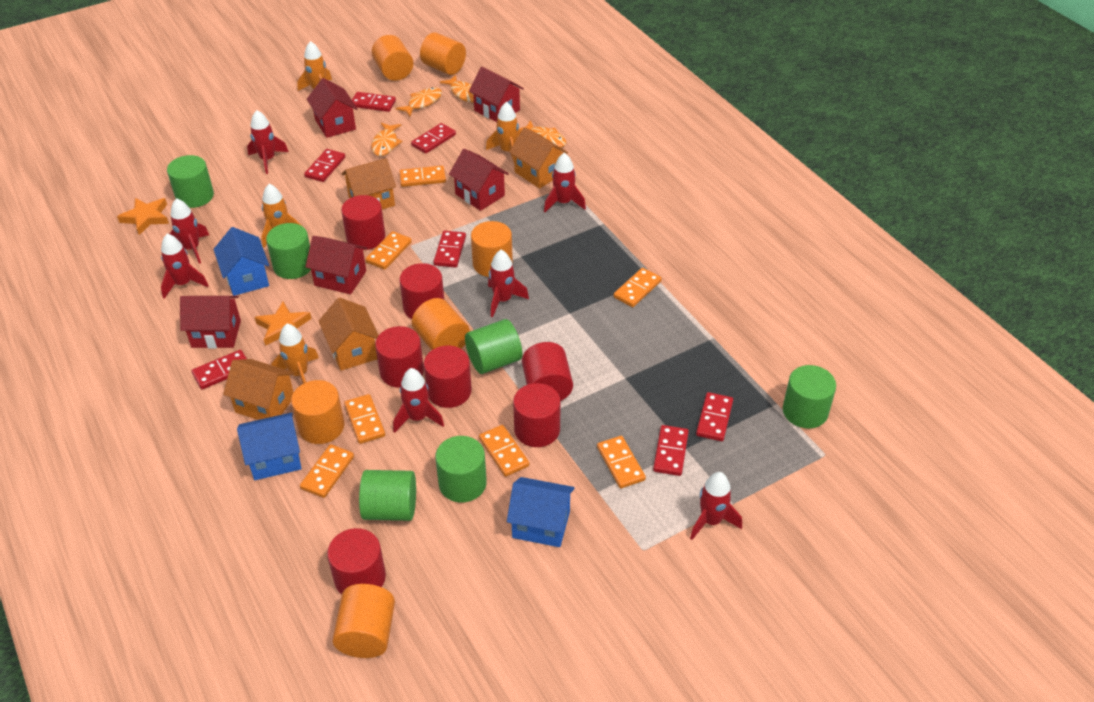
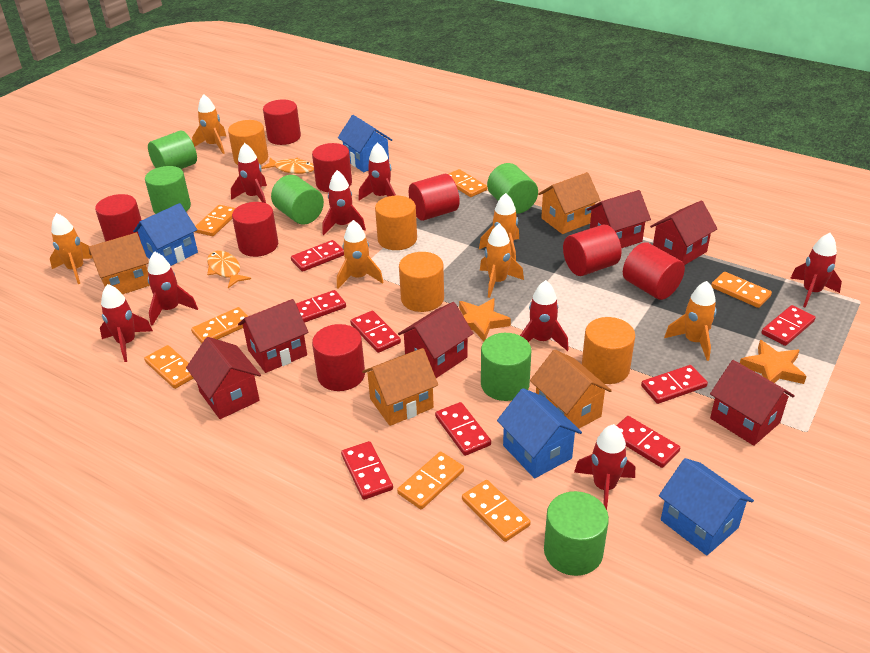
blue house: 3 -> 4
orange cylinder: 6 -> 4
orange fish: 4 -> 2
orange rocket: 4 -> 6
red cylinder: 7 -> 8
red domino: 7 -> 8
red house: 5 -> 6
red rocket: 7 -> 8

